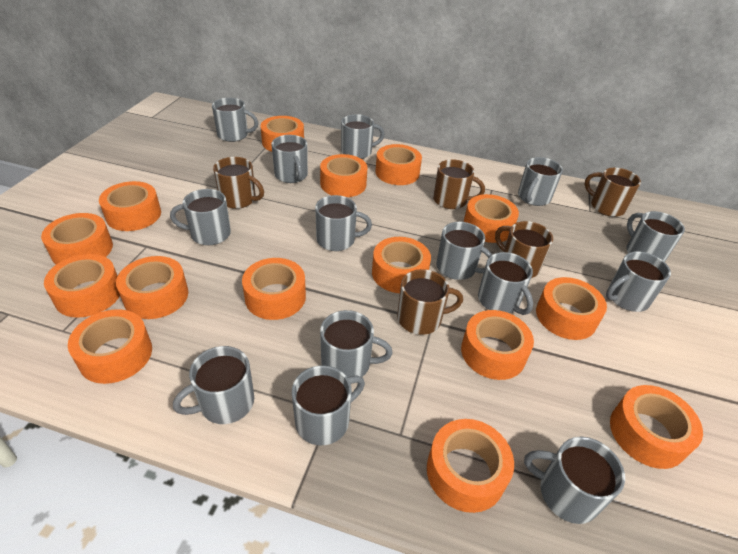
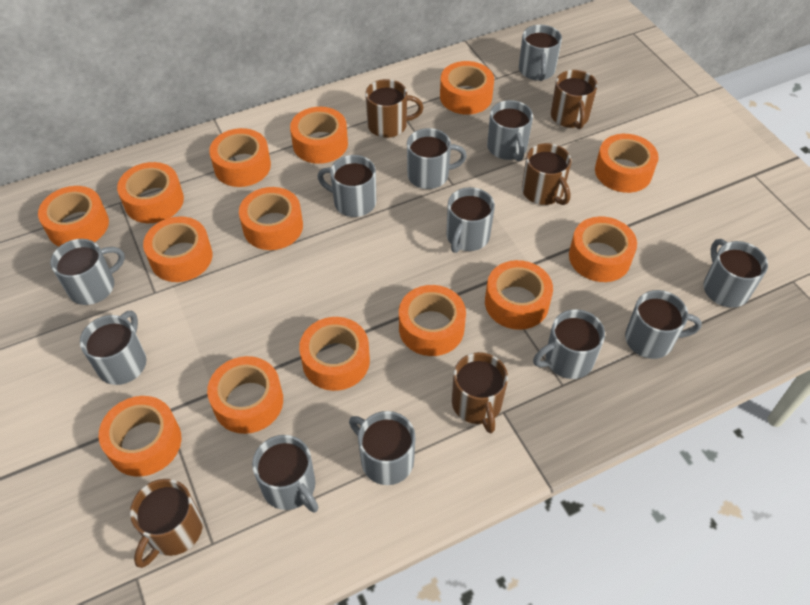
grey mug: 14 -> 12
orange tape: 15 -> 14

